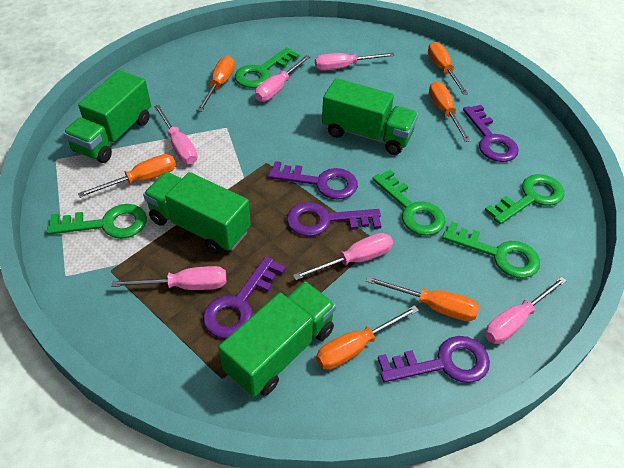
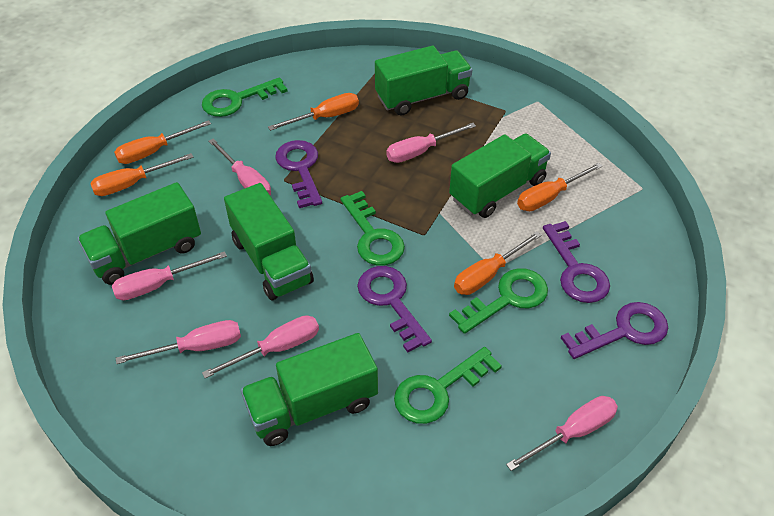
green key: 5 -> 4
green truck: 4 -> 5
orange screwdriver: 6 -> 5
purple key: 5 -> 4

